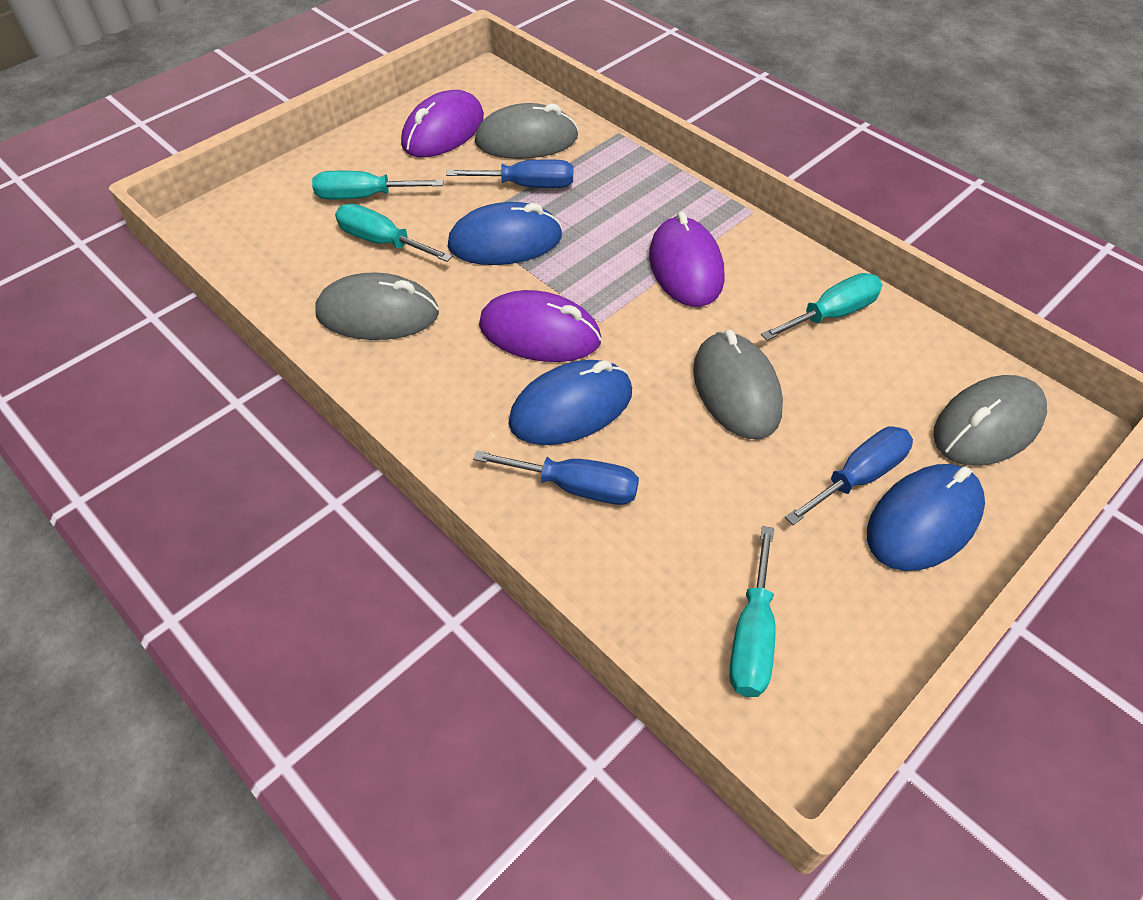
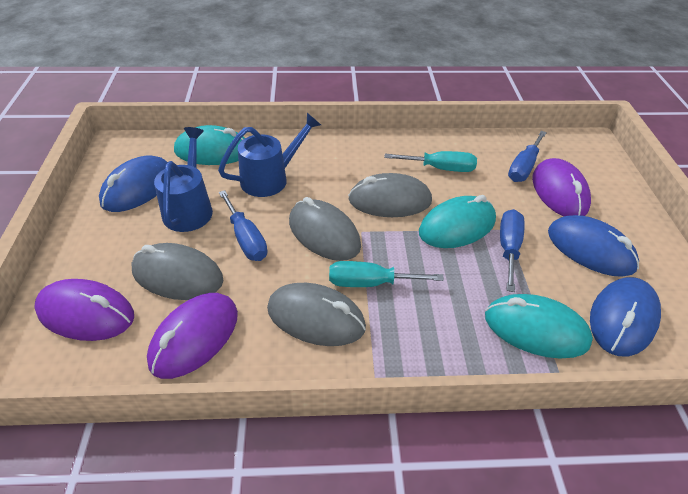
blue watering can: 0 -> 2
turquoise mouse: 0 -> 3
turquoise screwdriver: 4 -> 2

